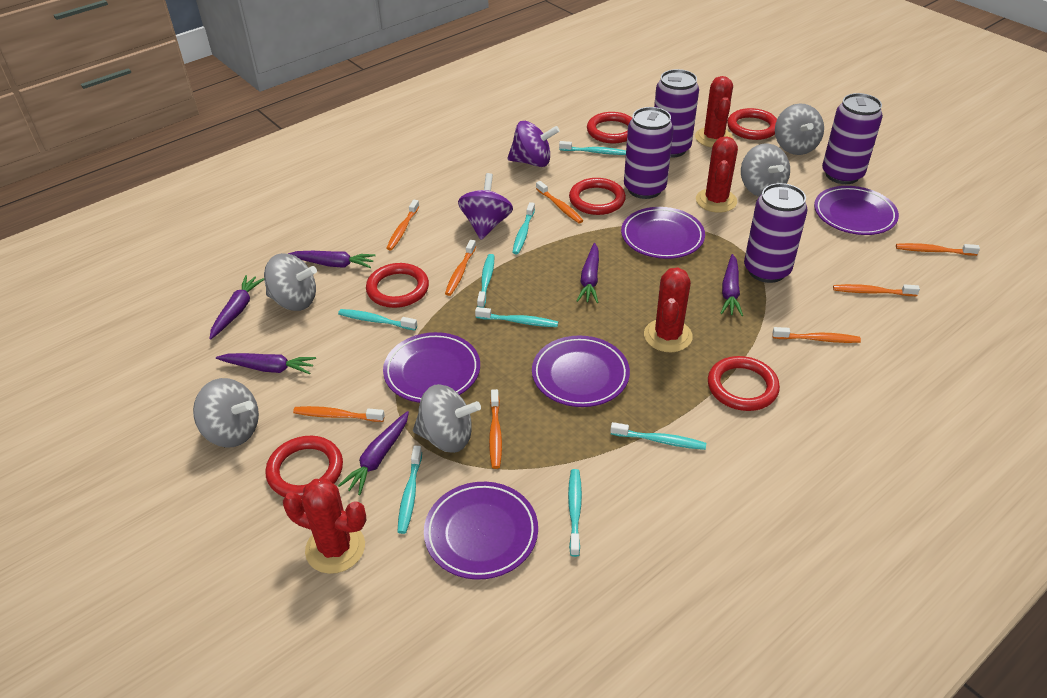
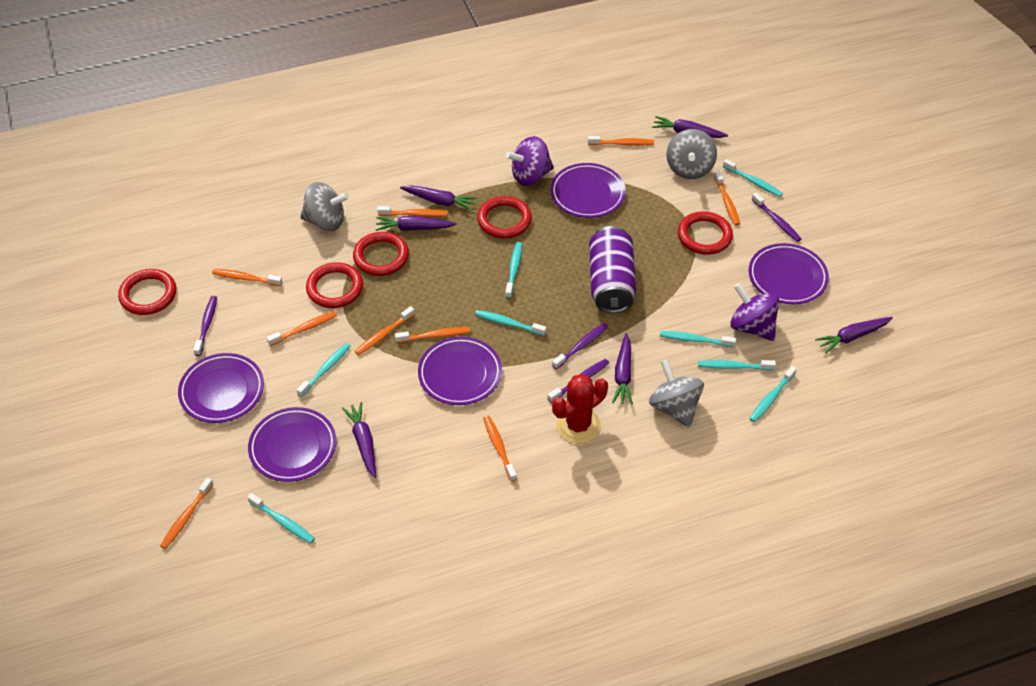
grey spinning top: 5 -> 3
orange toothbrush: 8 -> 9
purple can: 4 -> 1
purple toothbrush: 0 -> 4
red cactus: 4 -> 1
red ring: 6 -> 5

